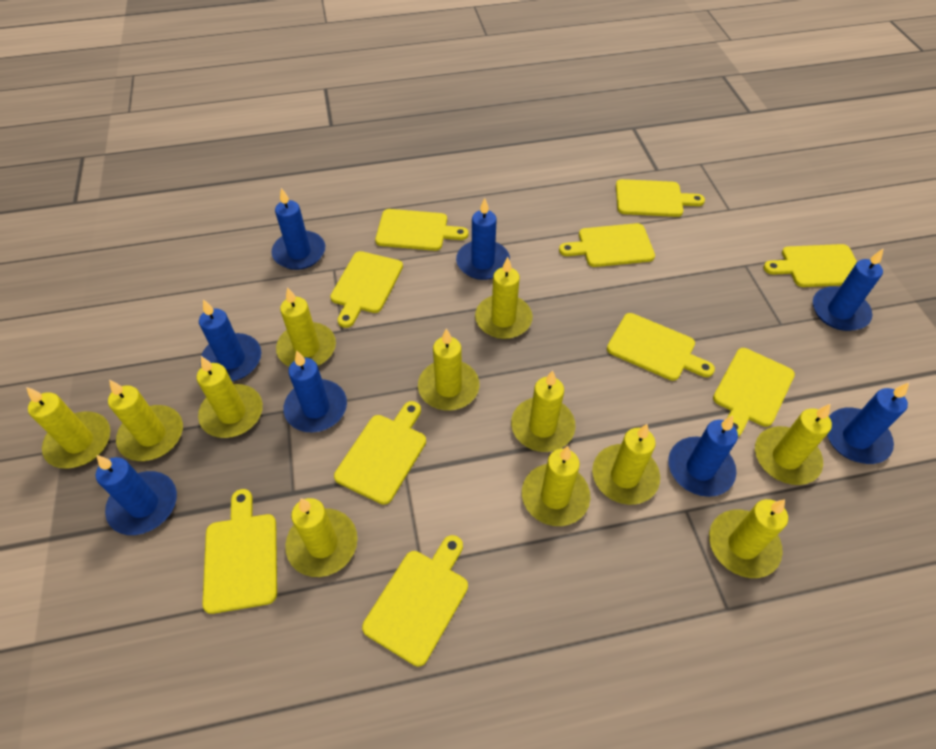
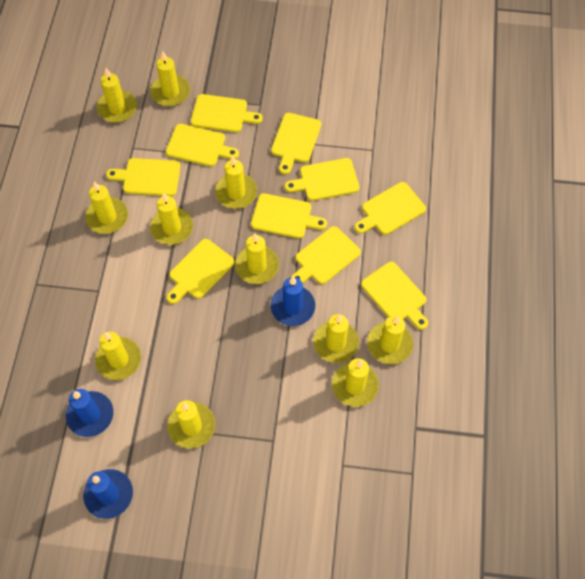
blue candle: 8 -> 3
yellow candle: 12 -> 11

